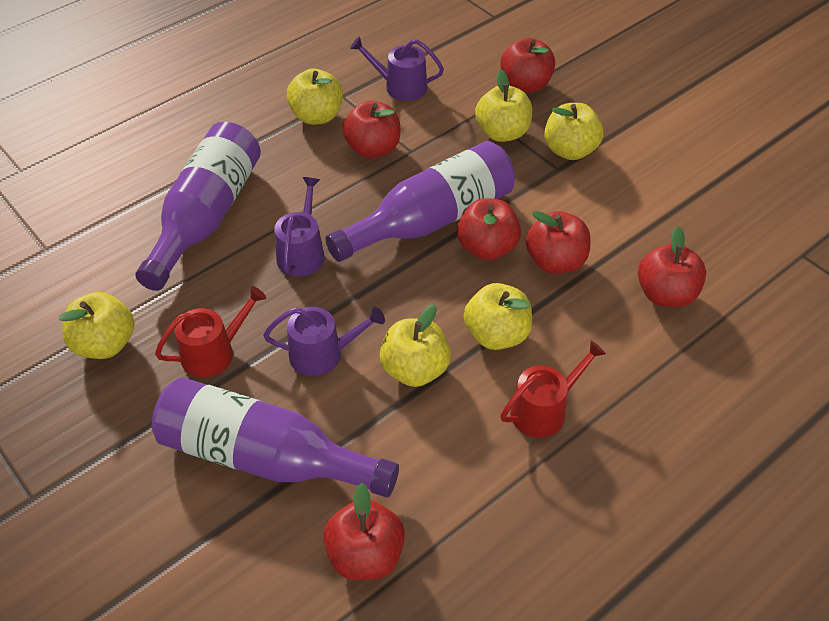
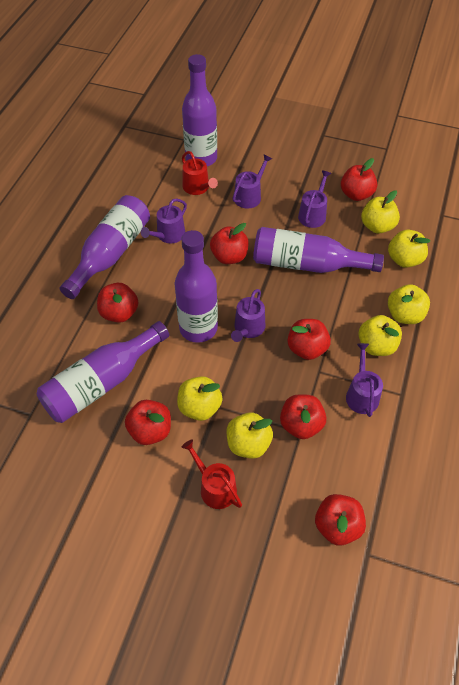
purple bottle: 3 -> 5
purple watering can: 3 -> 5
red apple: 6 -> 7

